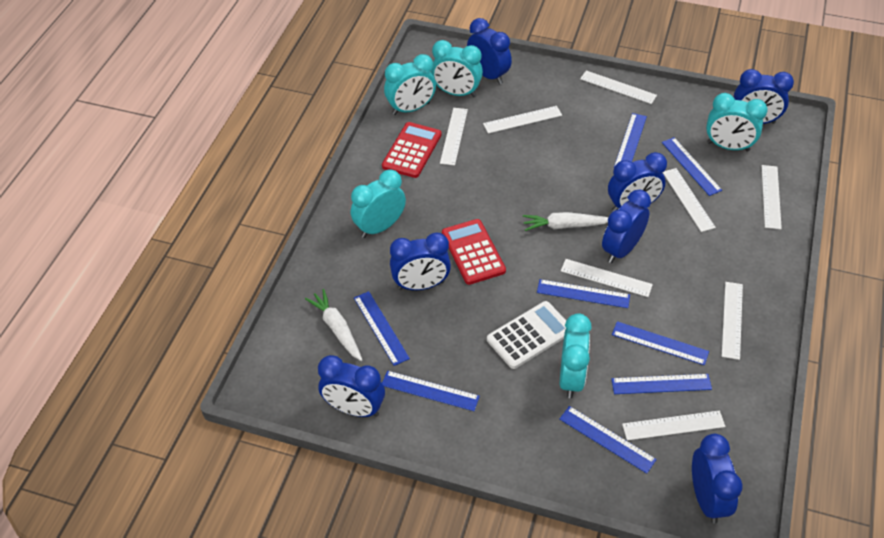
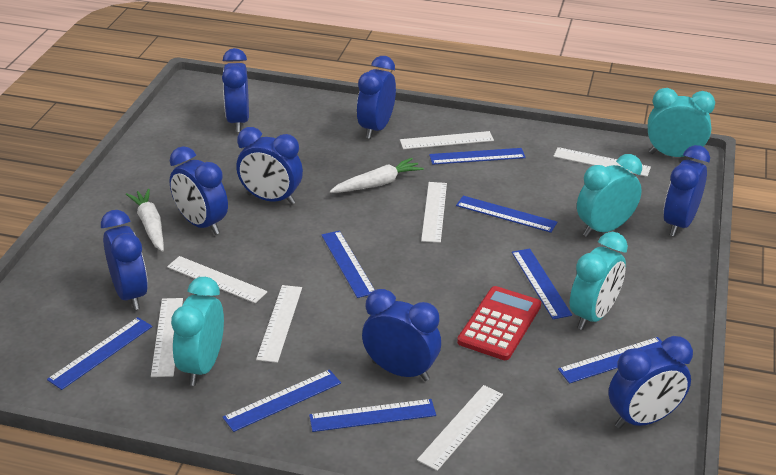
blue clock: 7 -> 8
red calculator: 2 -> 1
turquoise clock: 5 -> 4
white calculator: 1 -> 0
white ruler: 8 -> 7

